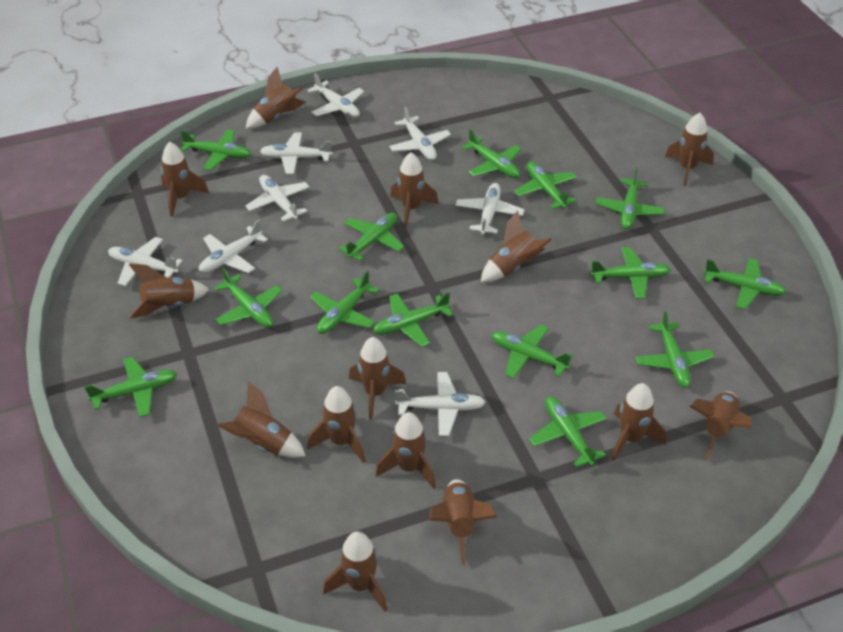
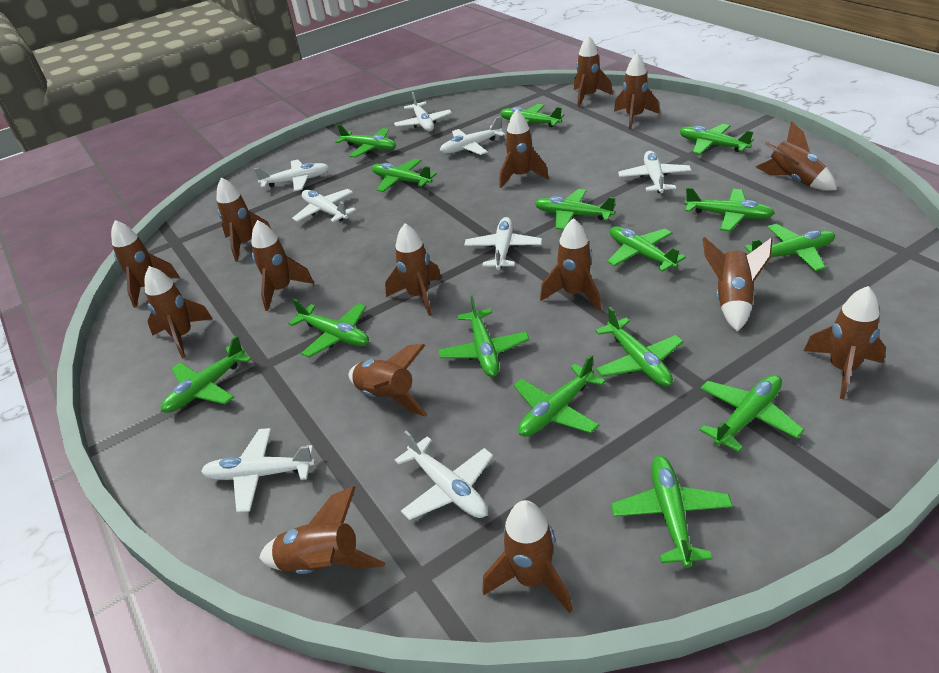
brown rocket: 14 -> 15
green plane: 14 -> 15

